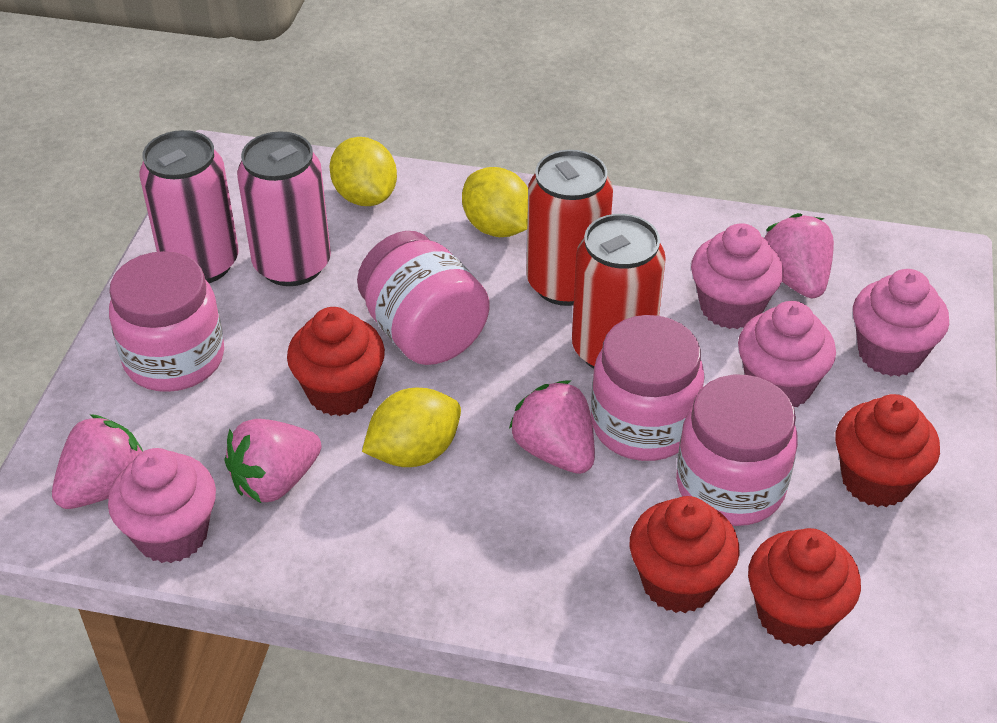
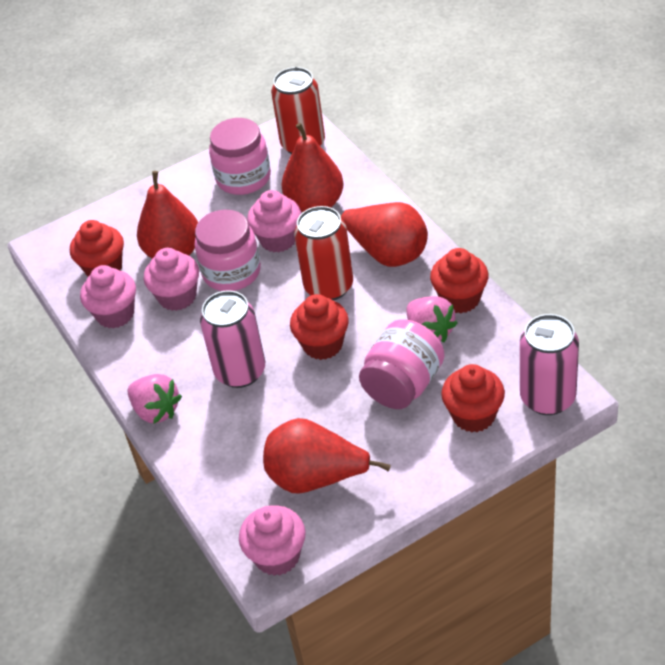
pink jar: 4 -> 3
pink strawberry: 4 -> 2
red pear: 0 -> 4
yellow lemon: 3 -> 0

